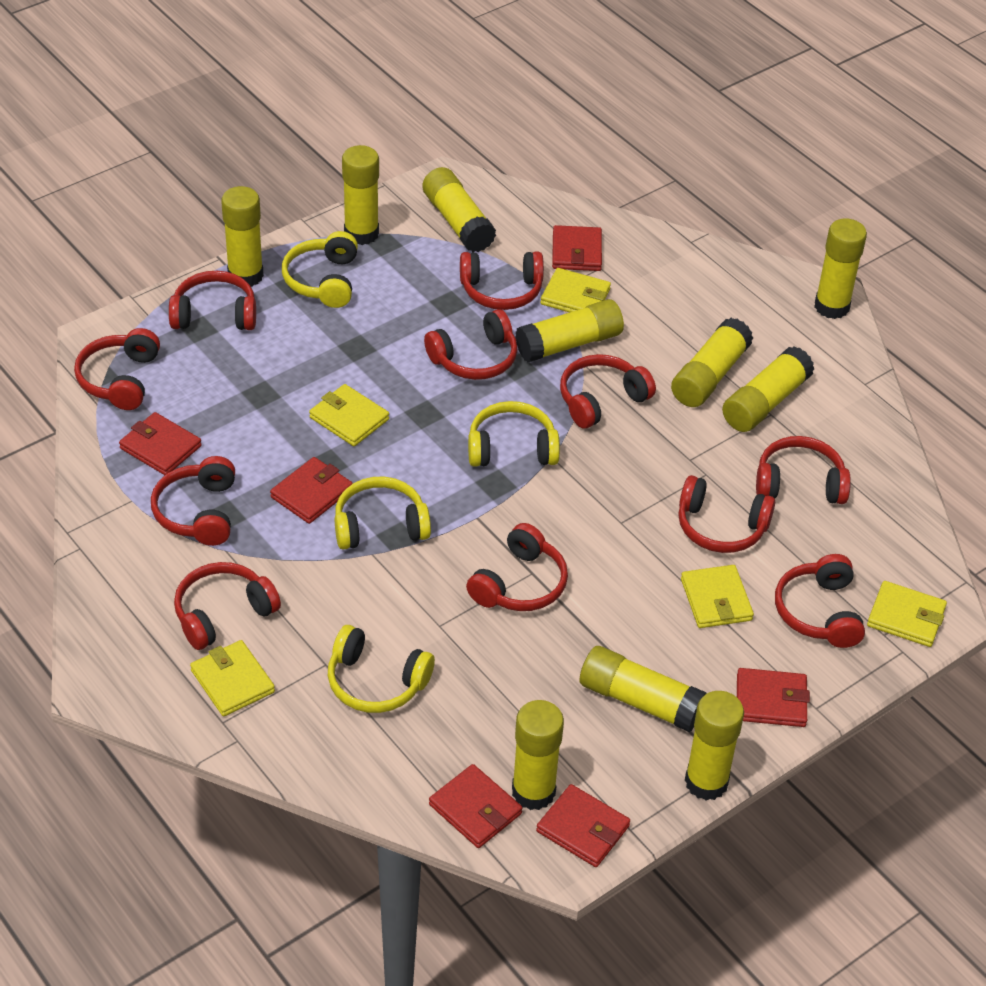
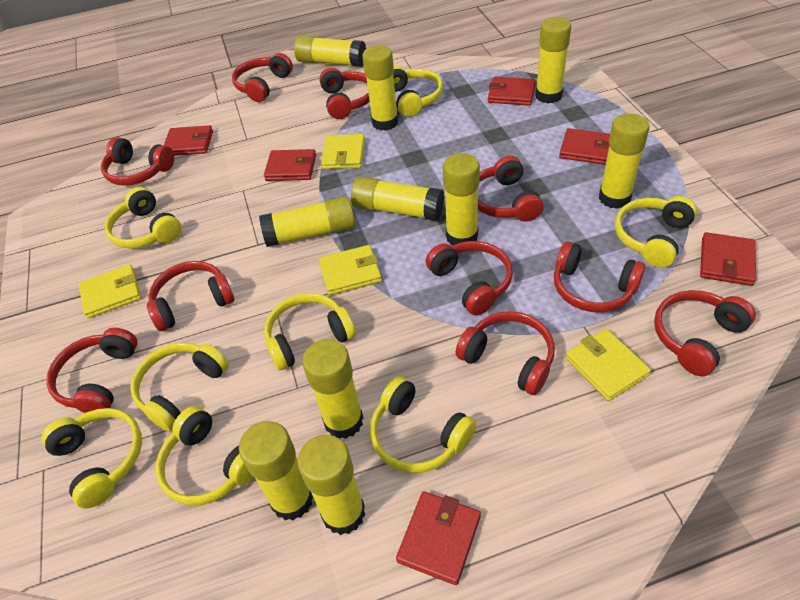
red headphones: 11 -> 10
yellow headphones: 4 -> 8
yellow wallet: 5 -> 4

